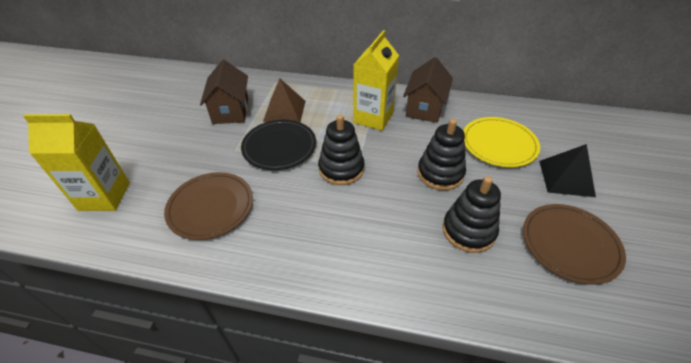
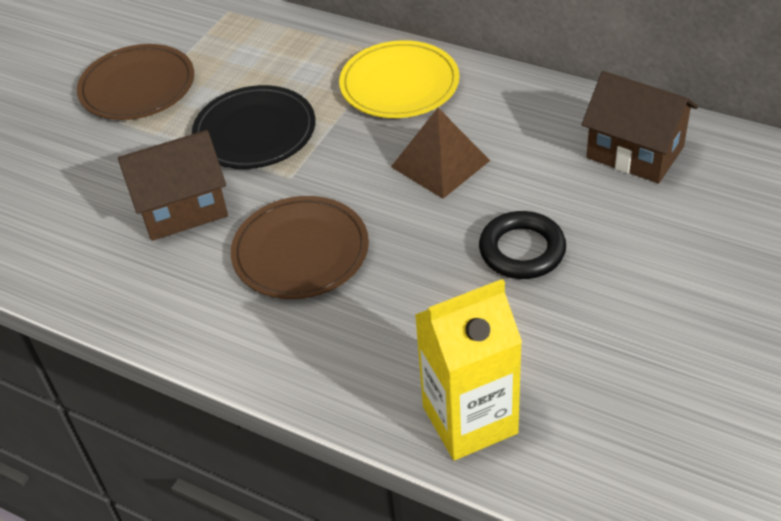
black pyramid: 1 -> 0
black ring: 0 -> 1
black stacking toy: 3 -> 0
yellow carton: 2 -> 1

